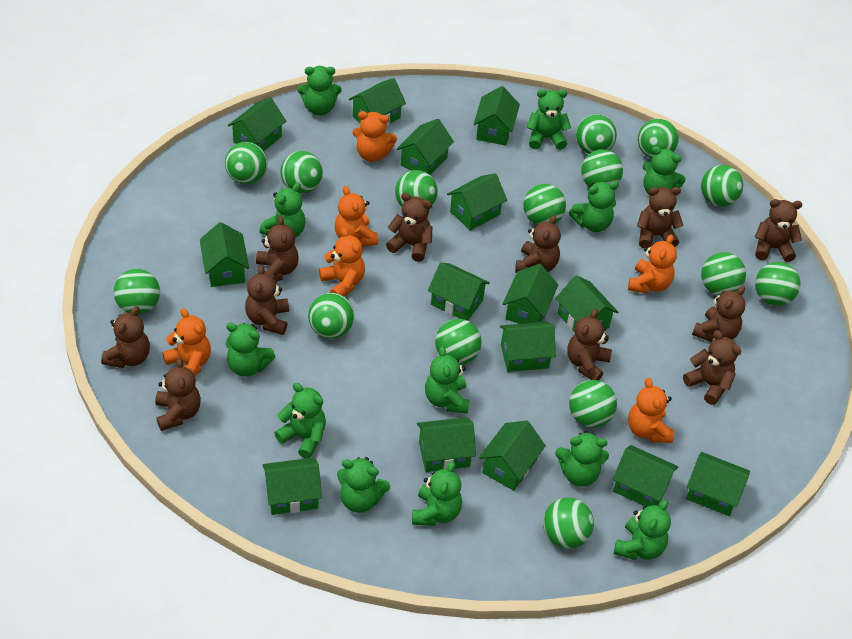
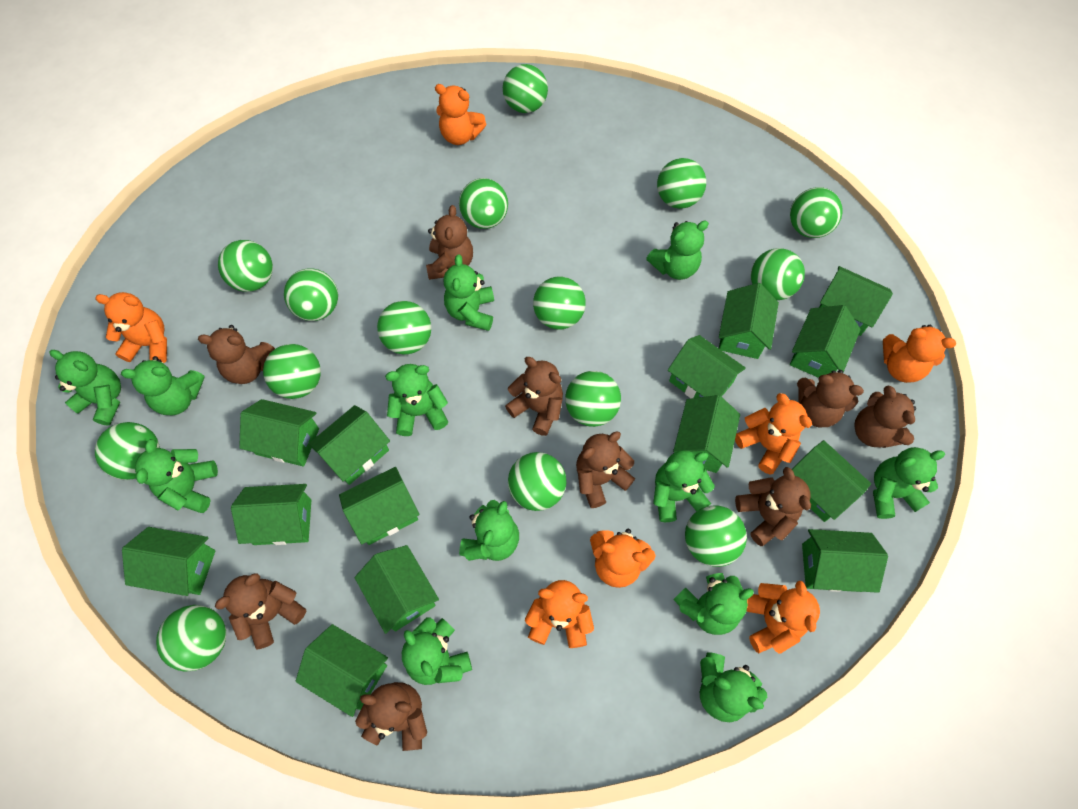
brown teddy bear: 11 -> 9
green house: 15 -> 14
orange teddy bear: 6 -> 7

